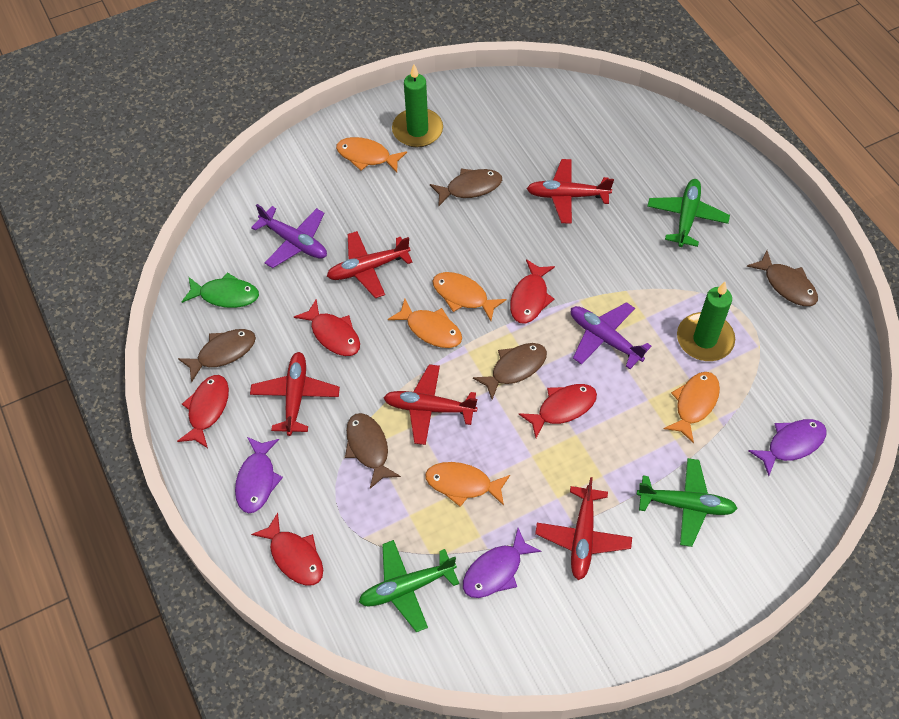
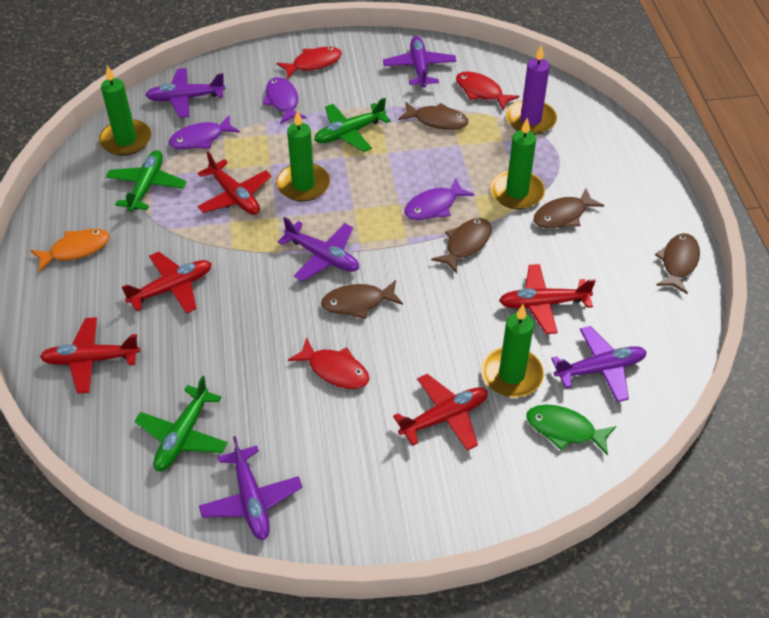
green candle: 2 -> 4
orange fish: 5 -> 1
purple candle: 0 -> 1
purple plane: 2 -> 5
red fish: 5 -> 3

